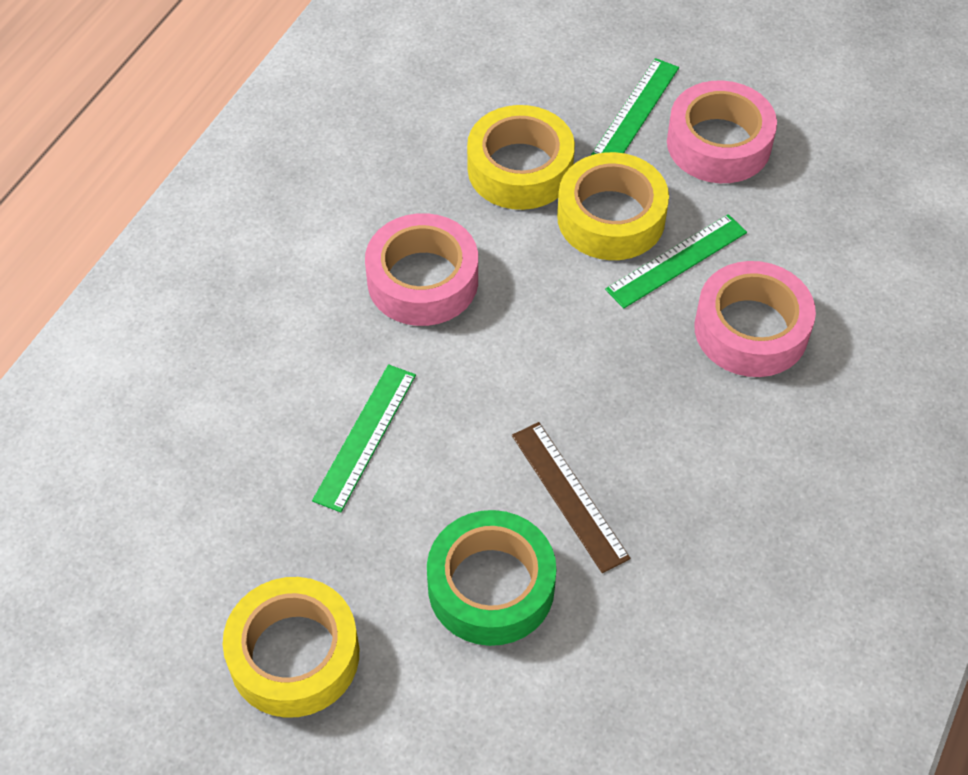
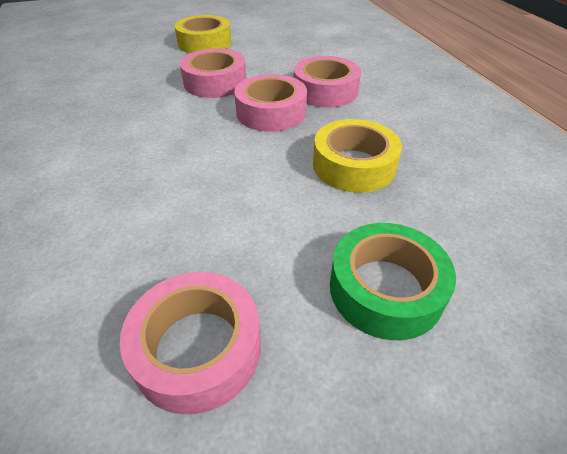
brown ruler: 1 -> 0
green ruler: 3 -> 0
pink tape: 3 -> 4
yellow tape: 3 -> 2

